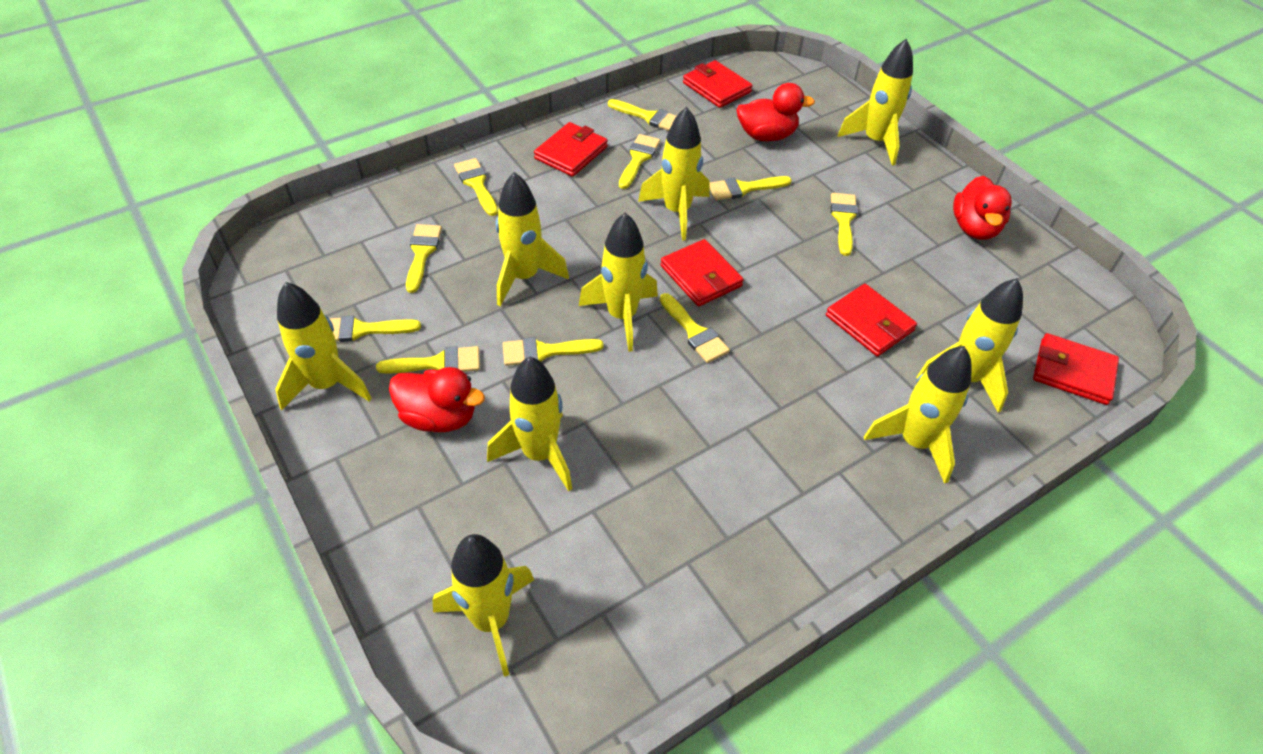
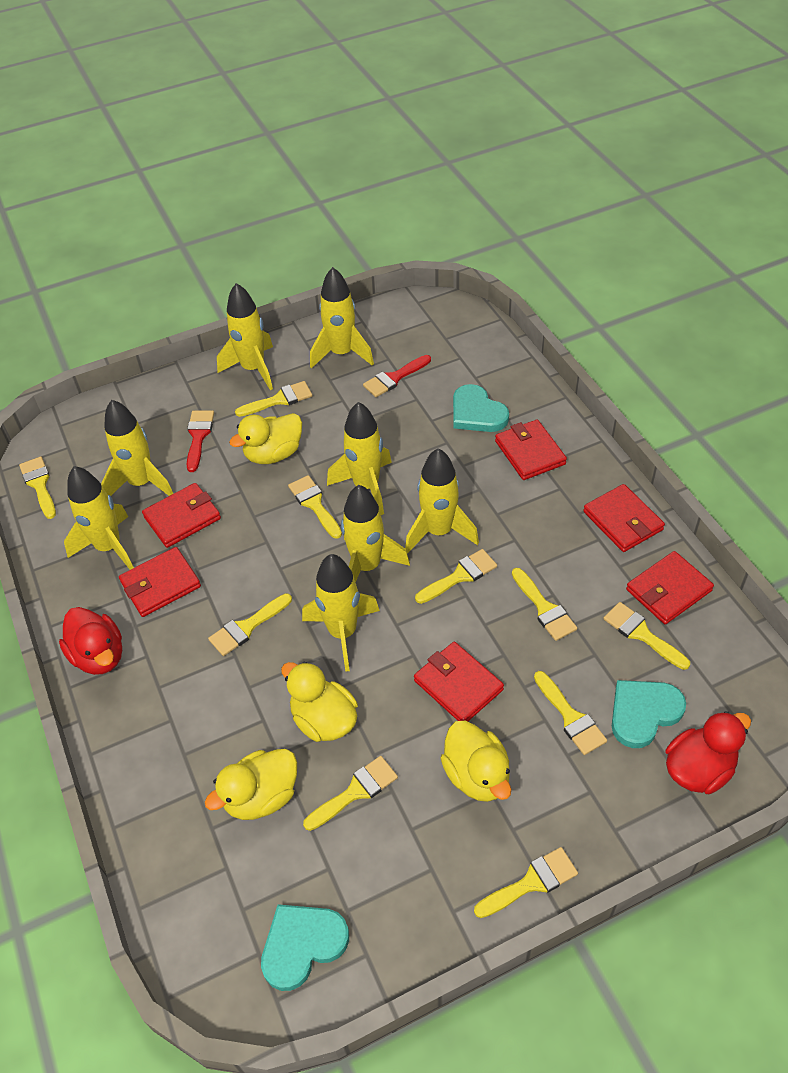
red brush: 0 -> 2
red duck: 3 -> 2
red wallet: 5 -> 6
turquoise heart: 0 -> 3
yellow duck: 0 -> 4
yellow rocket: 9 -> 8

